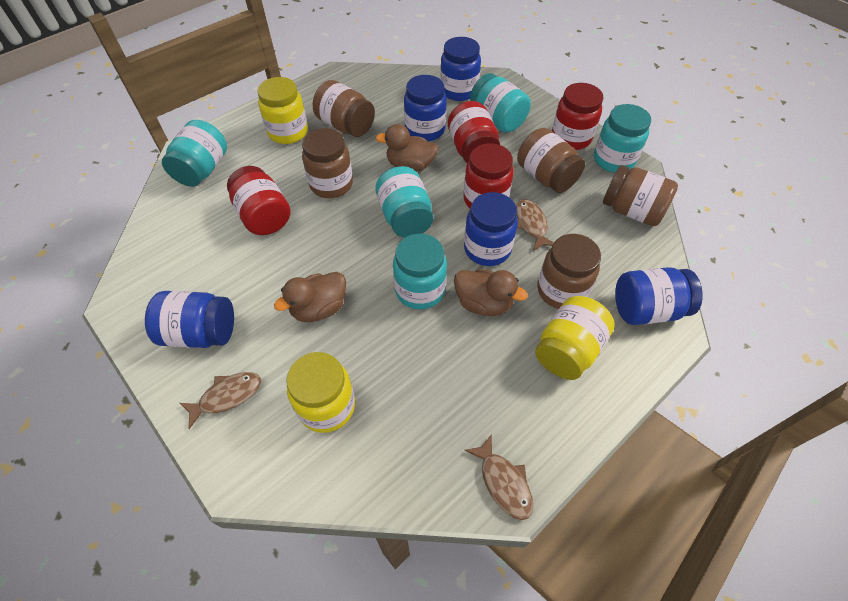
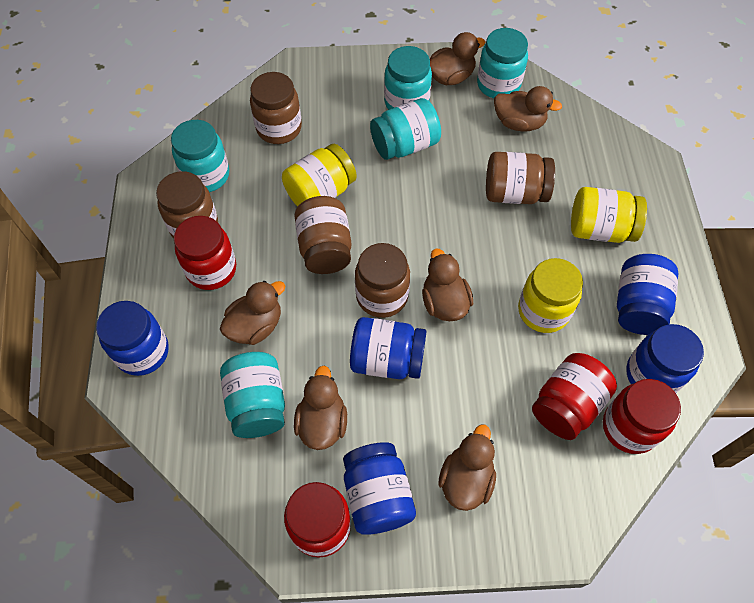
brown duck: 3 -> 6
brown fish: 3 -> 0

